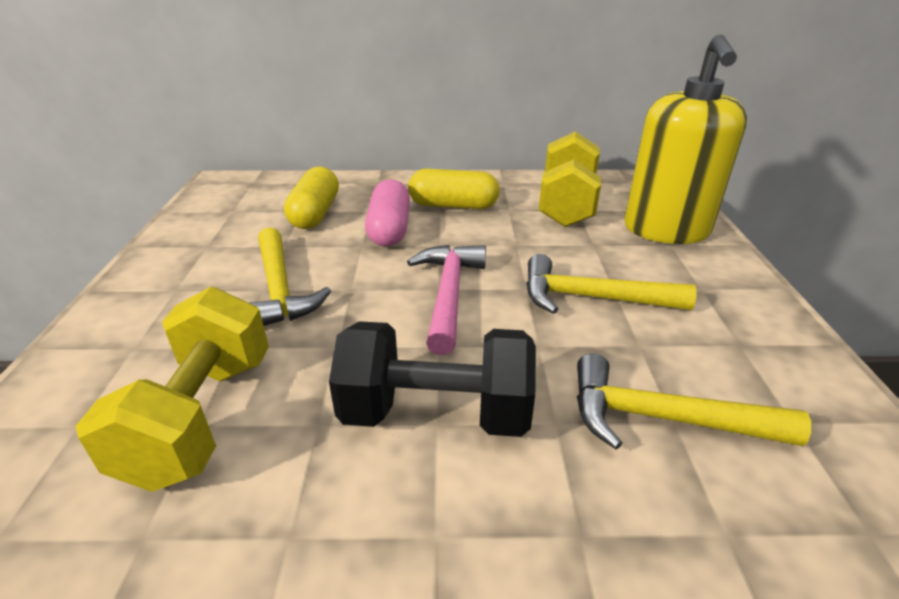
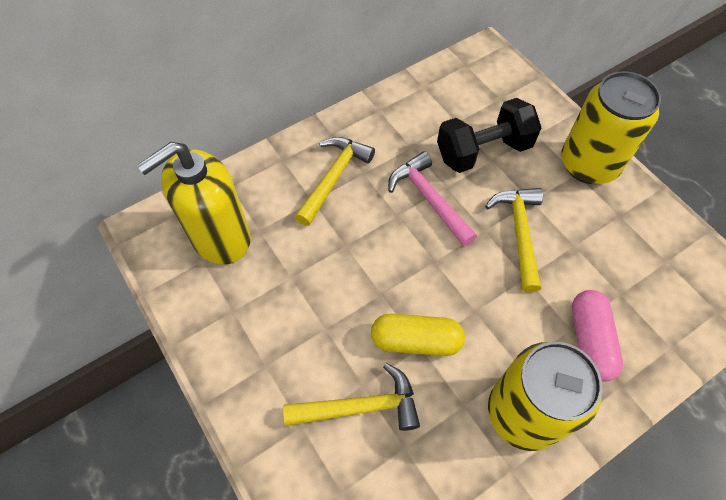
yellow can: 0 -> 2
yellow capsule: 2 -> 1
yellow dumbbell: 2 -> 0

